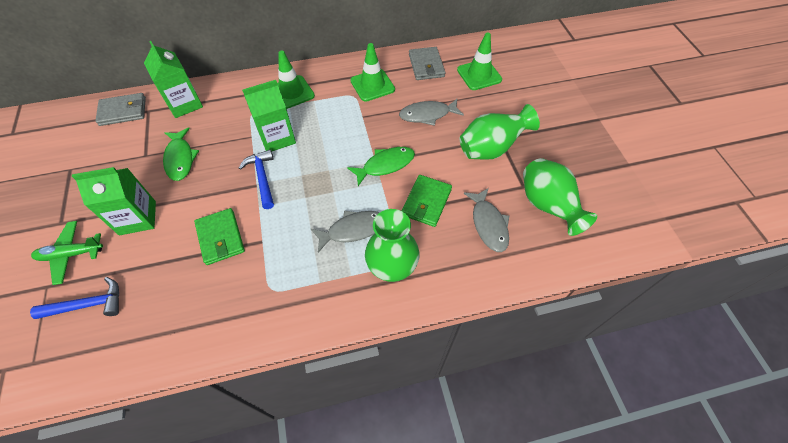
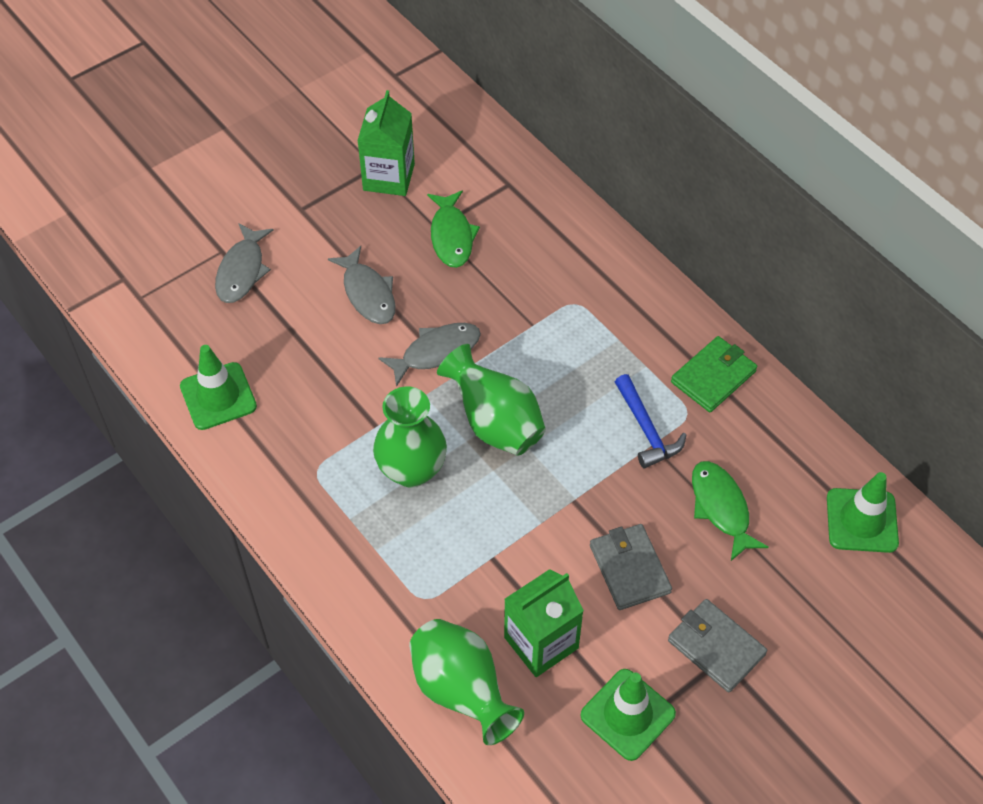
blue hammer: 2 -> 1
green carton: 3 -> 2
green plane: 1 -> 0
green wallet: 2 -> 1

